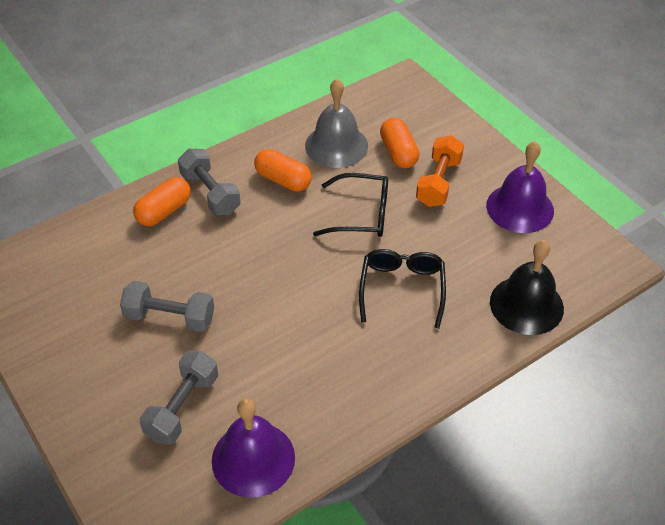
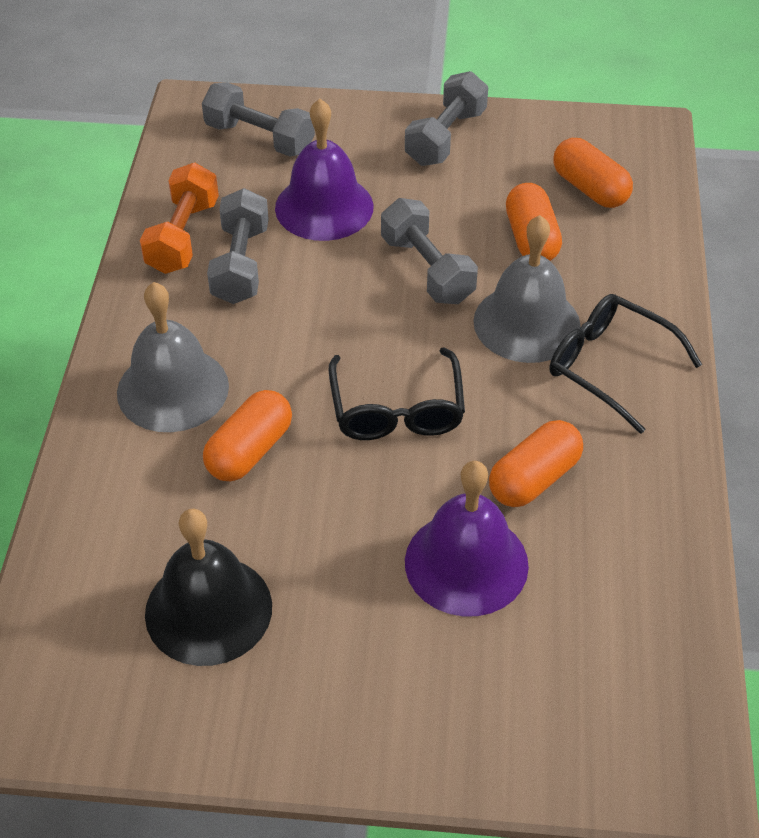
grey bell: 1 -> 2
grey dumbbell: 3 -> 4
orange capsule: 3 -> 4

